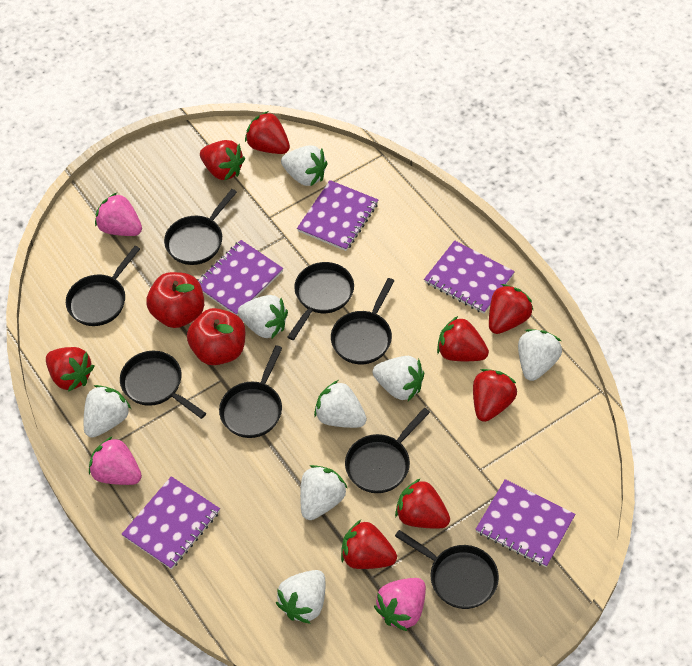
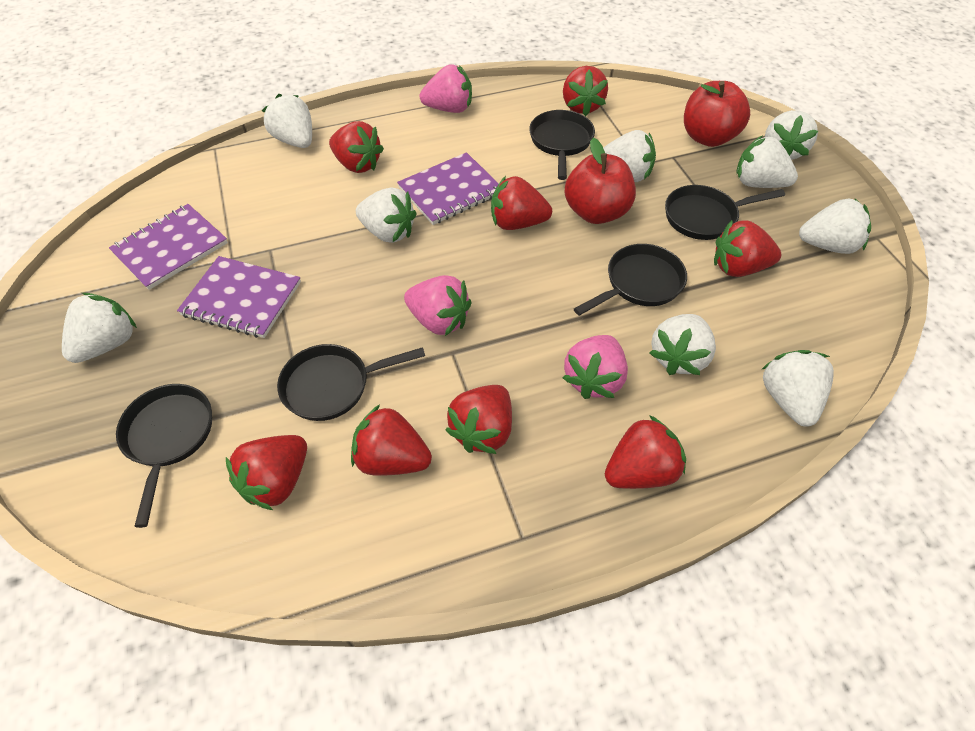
black pan: 8 -> 5
purple notebook: 5 -> 3
white strawberry: 8 -> 9

